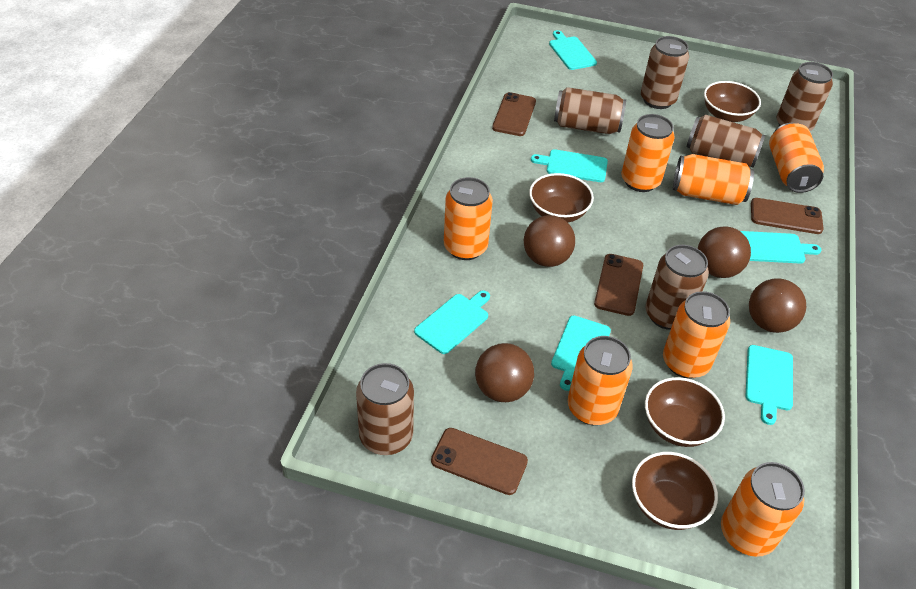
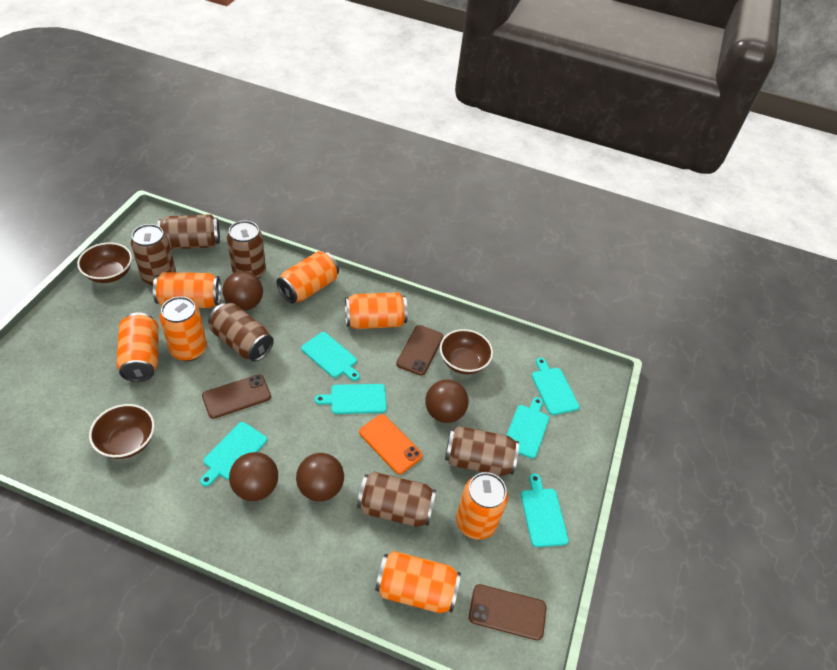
brown bowl: 4 -> 3
brown phone: 4 -> 3
orange phone: 0 -> 1

